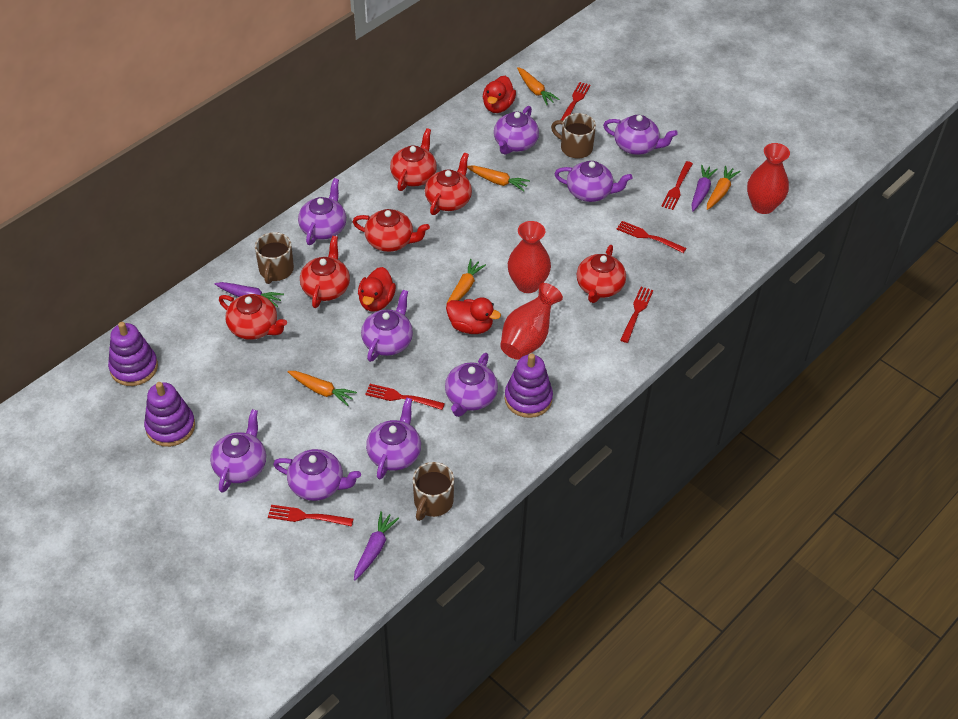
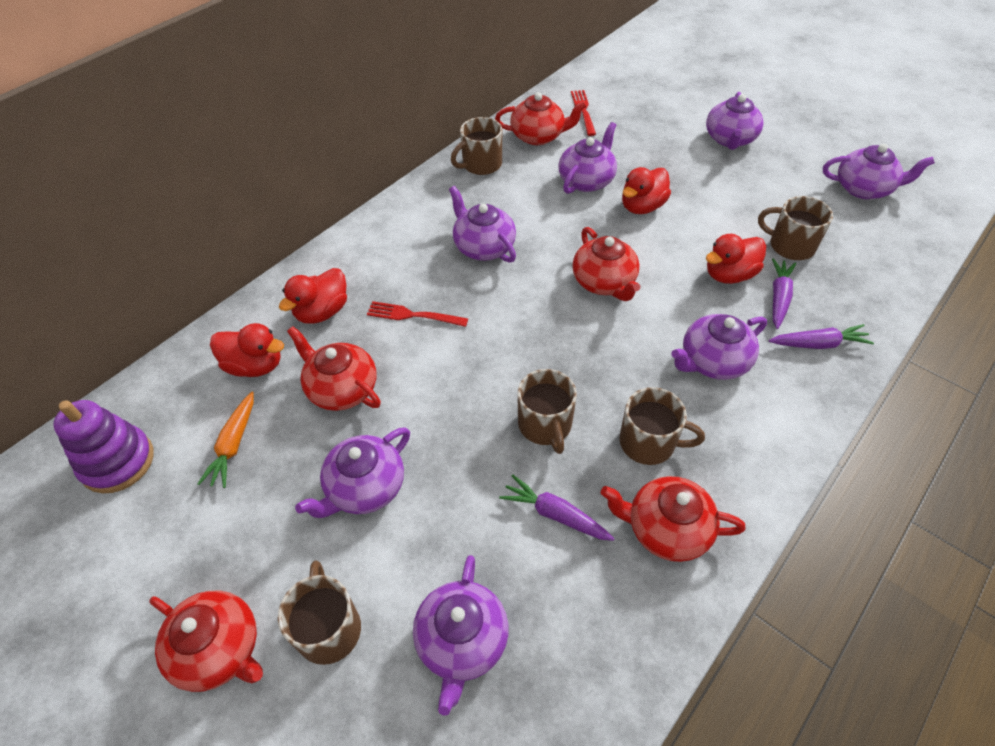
brown mug: 3 -> 5
orange carrot: 5 -> 1
purple stacking toy: 3 -> 1
purple teapot: 9 -> 7
red duck: 3 -> 4
red fork: 6 -> 2
red teapot: 6 -> 5
red vase: 3 -> 0

